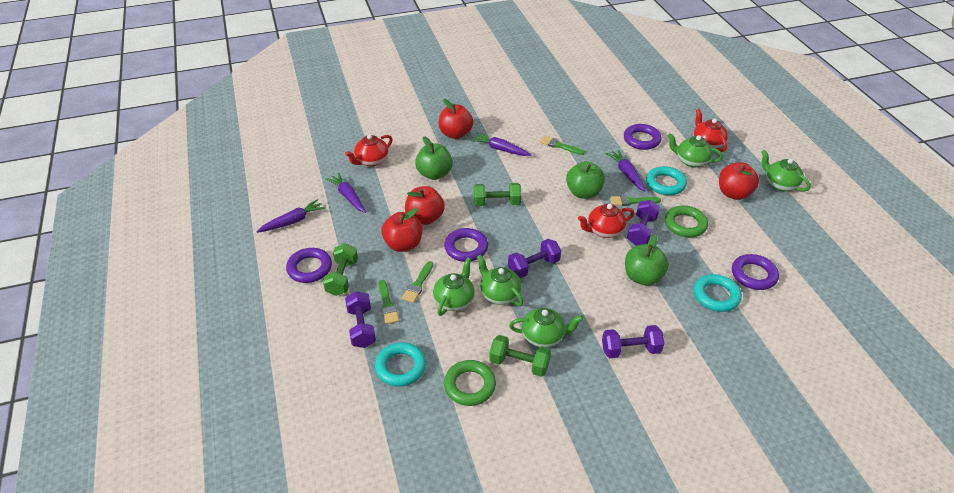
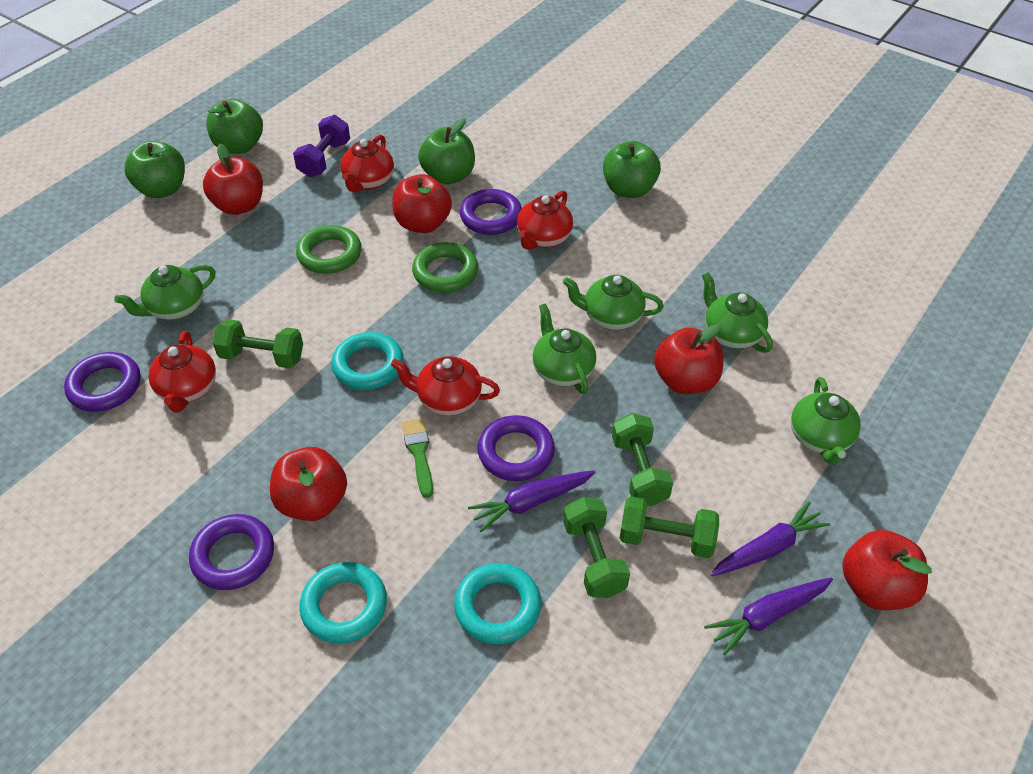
green apple: 3 -> 4
green brush: 4 -> 1
green dumbbell: 3 -> 4
purple carrot: 4 -> 3
purple dumbbell: 4 -> 1
red apple: 4 -> 5
red teapot: 3 -> 4

